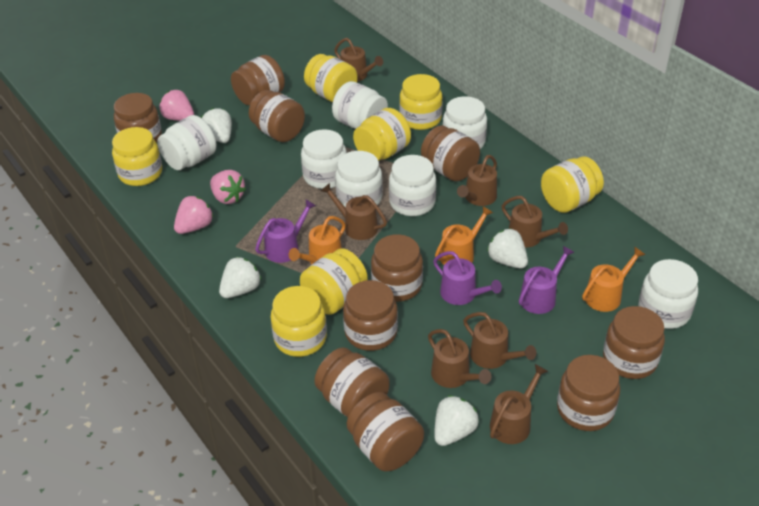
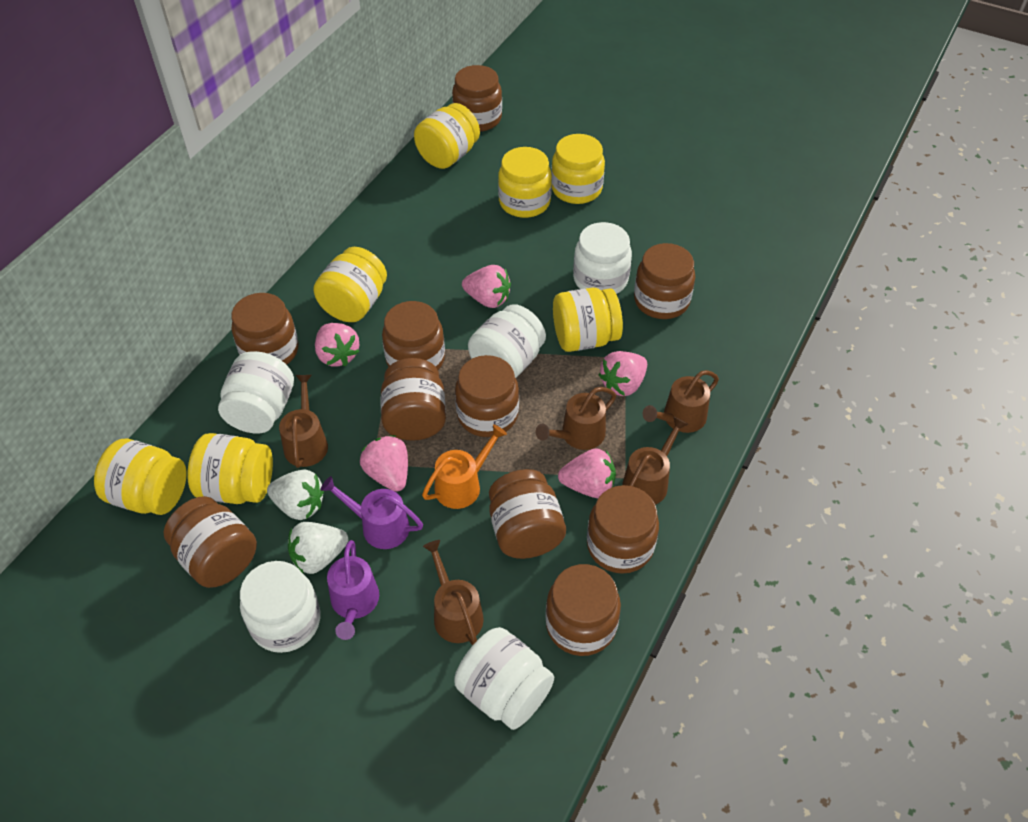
brown watering can: 7 -> 5
orange watering can: 3 -> 1
pink strawberry: 3 -> 5
purple watering can: 3 -> 2
white jar: 7 -> 5
white strawberry: 4 -> 2

